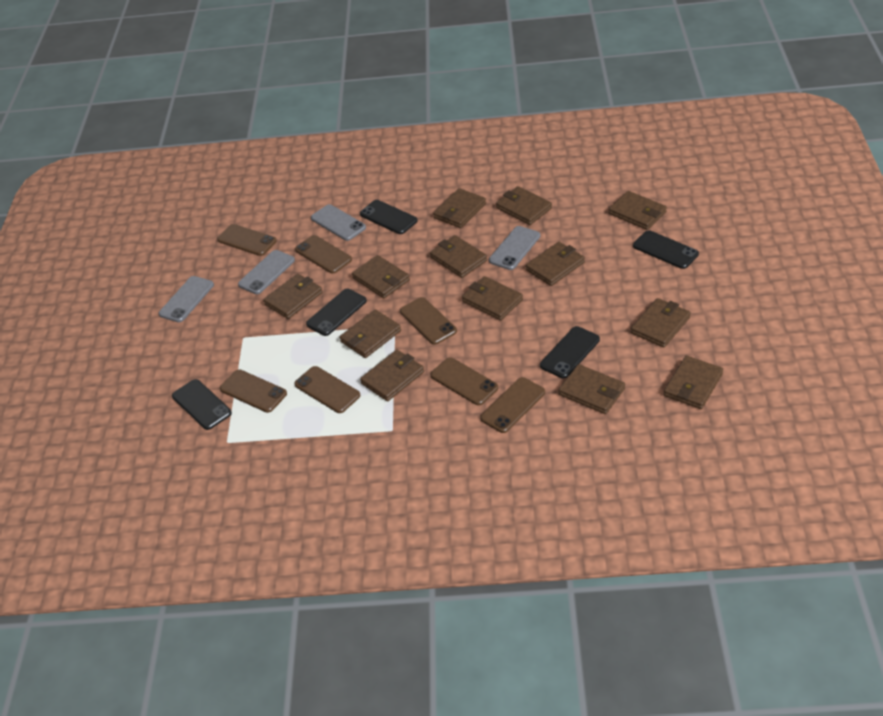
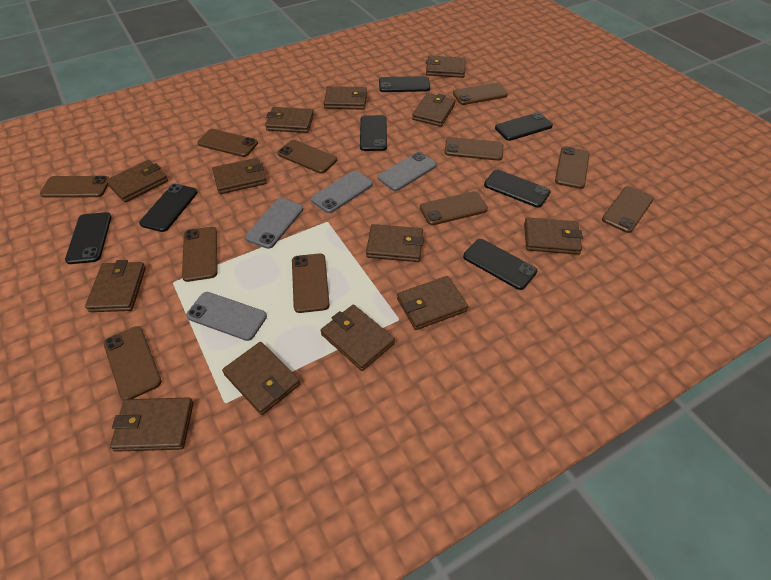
black phone: 5 -> 7
brown phone: 7 -> 11

